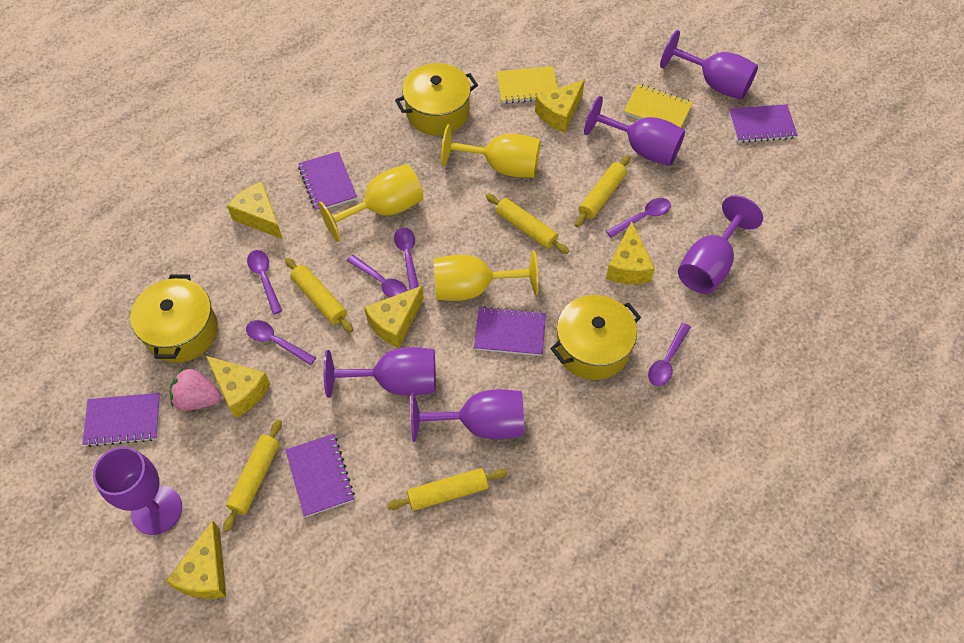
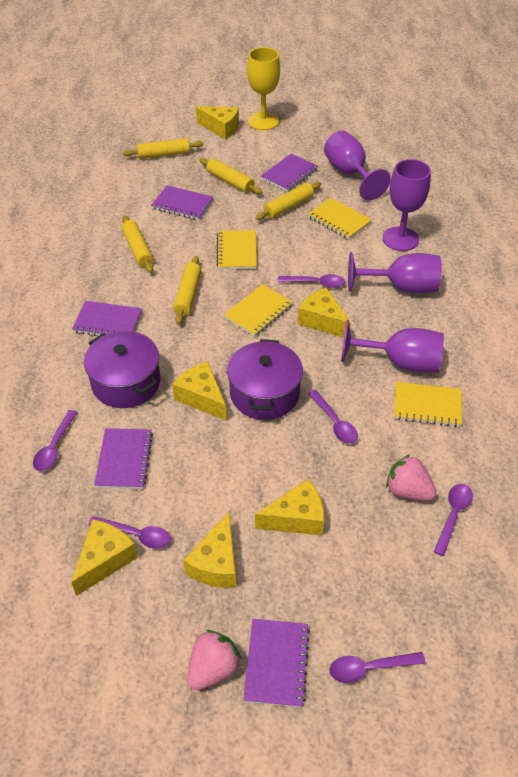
pink strawberry: 1 -> 2
purple goblet: 6 -> 4
purple pot: 0 -> 2
yellow goblet: 3 -> 1
yellow notebook: 2 -> 4
yellow pot: 3 -> 0

